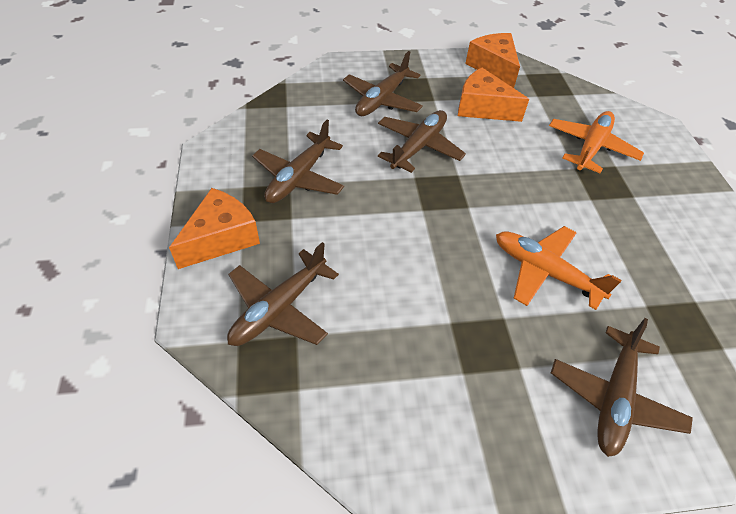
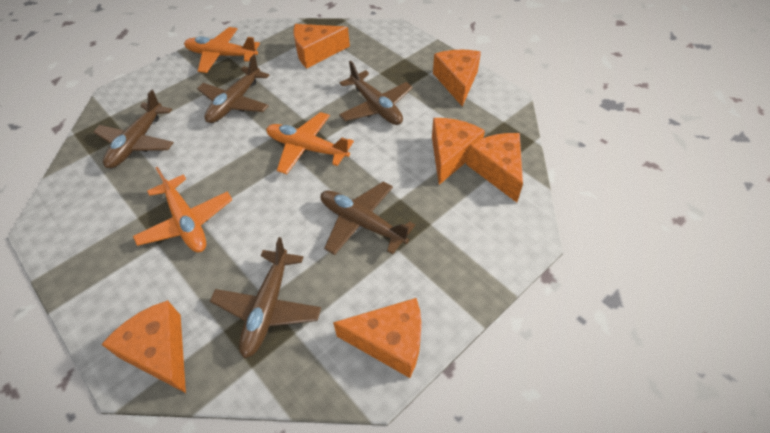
orange cheese: 3 -> 6
orange plane: 2 -> 3

